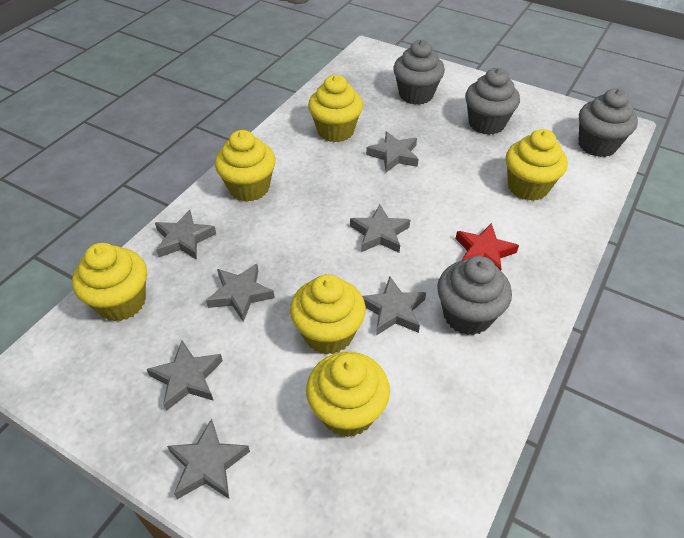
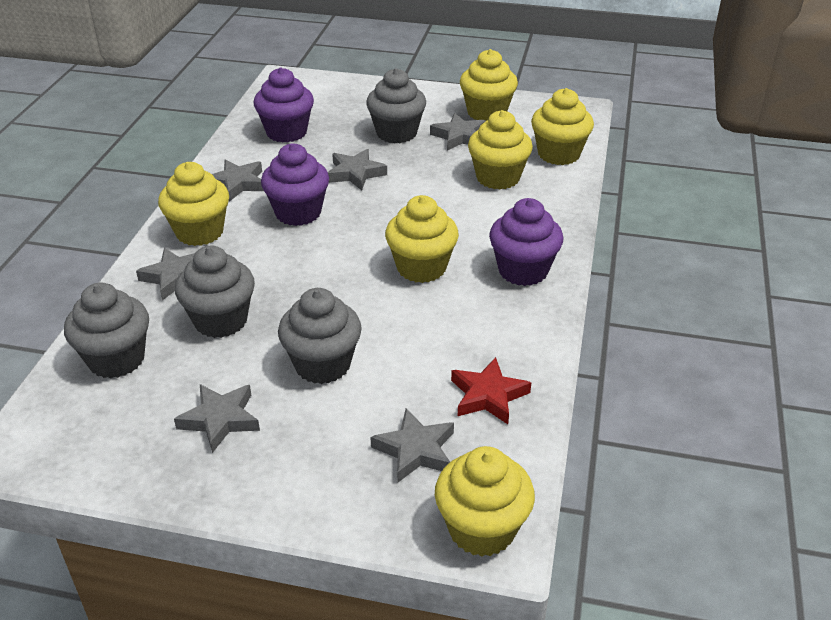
grey star: 7 -> 6
purple cupcake: 0 -> 3

